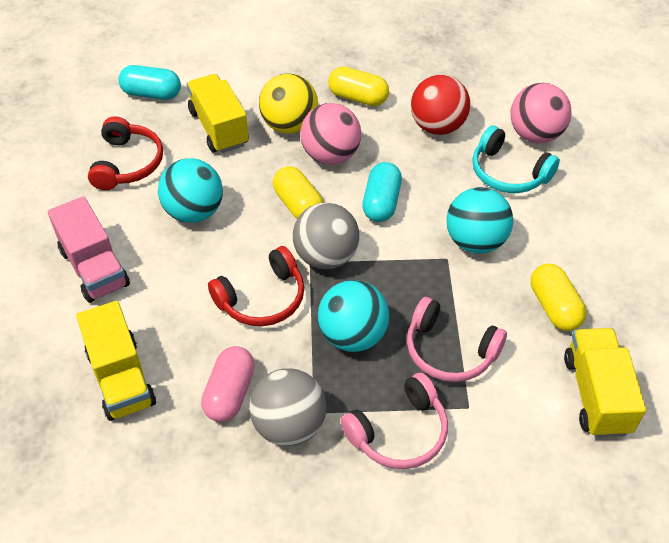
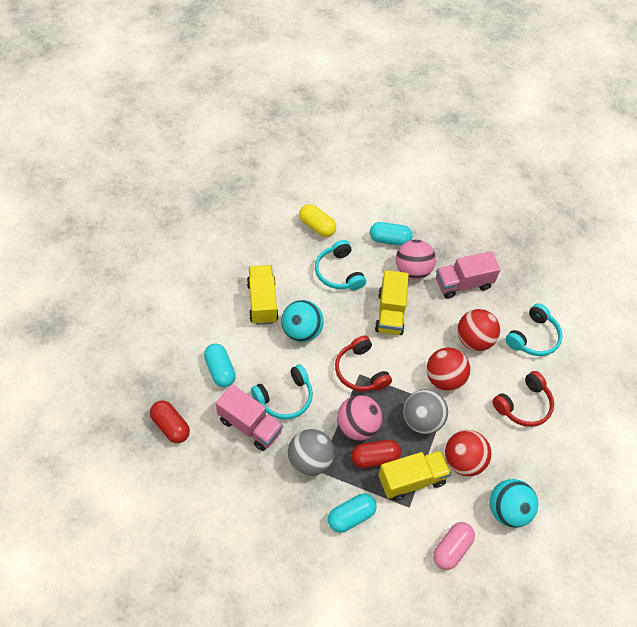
pink headphones: 2 -> 0
pink truck: 1 -> 2
red ball: 1 -> 3
red capsule: 0 -> 2
turquoise ball: 3 -> 2
turquoise capsule: 2 -> 3
turquoise headphones: 1 -> 3
yellow ball: 1 -> 0
yellow capsule: 3 -> 1

